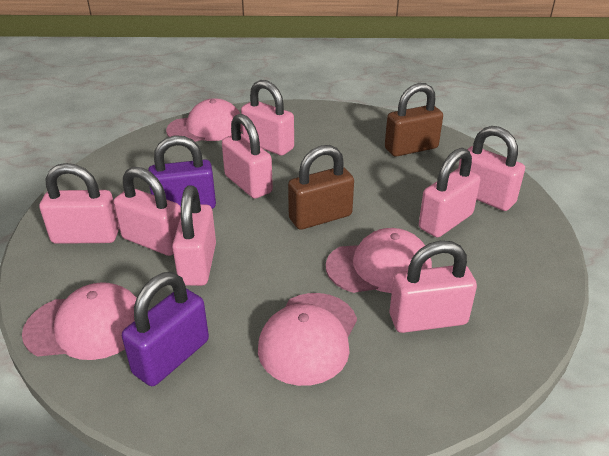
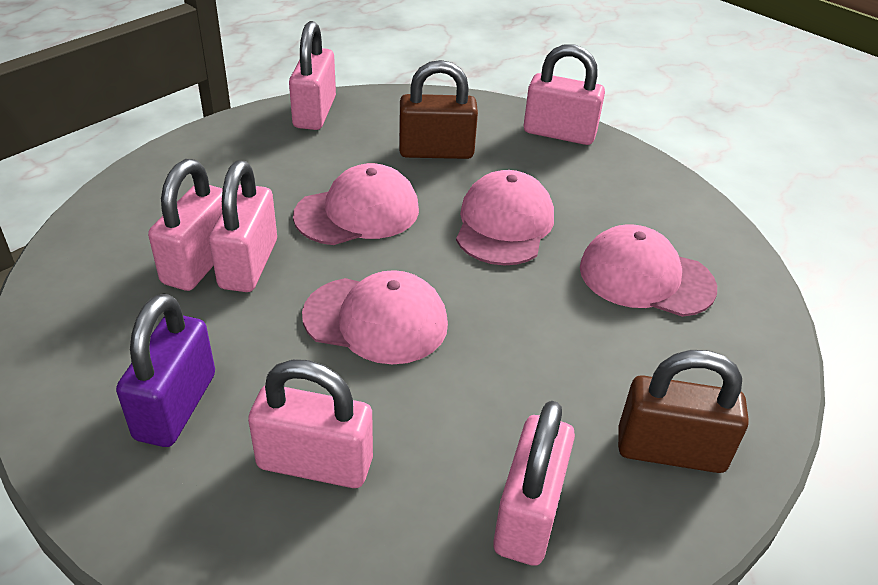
pink padlock: 8 -> 6
purple padlock: 2 -> 1

